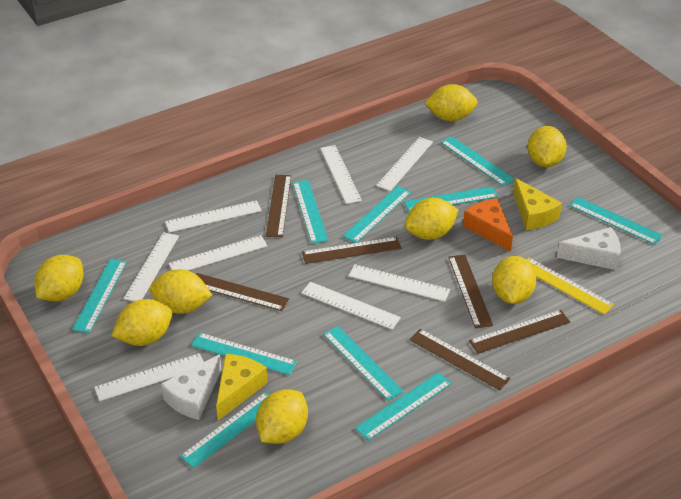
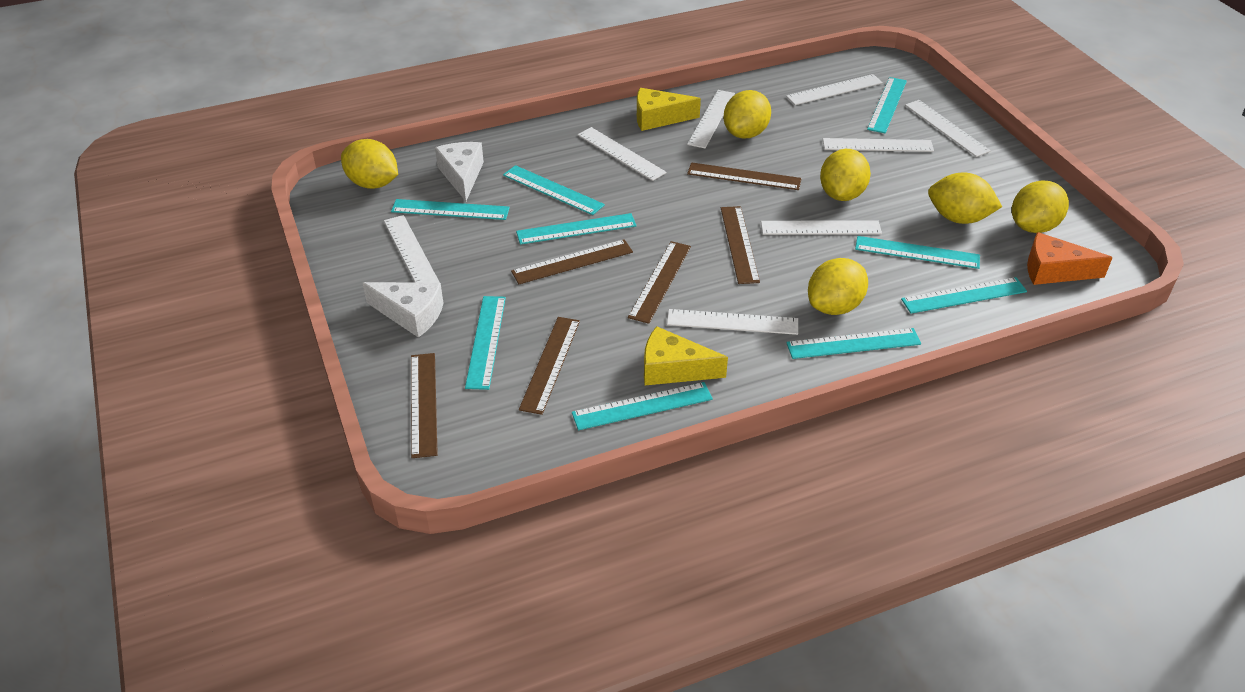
turquoise ruler: 10 -> 9
yellow lemon: 8 -> 6
yellow ruler: 1 -> 0

